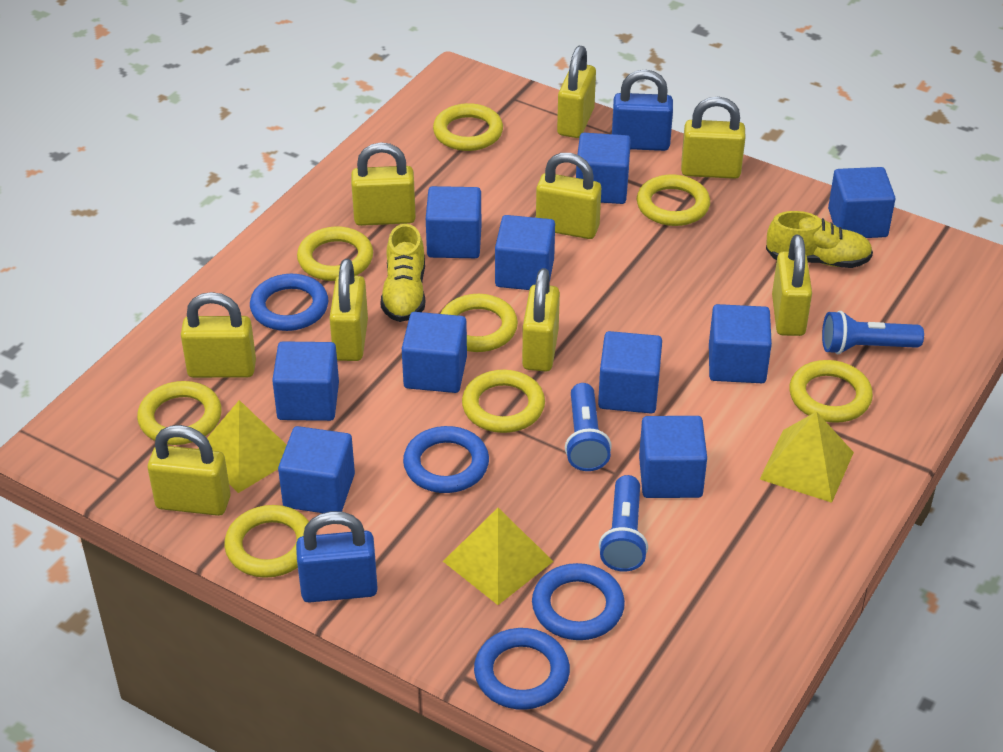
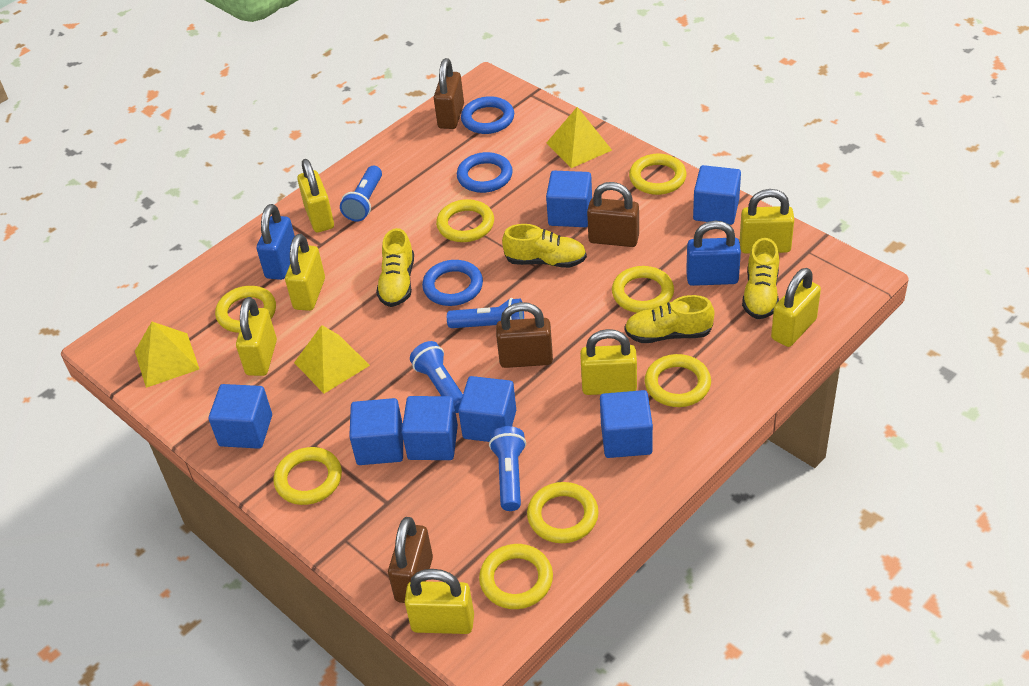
blue cube: 10 -> 7
blue flashlight: 3 -> 4
blue ring: 4 -> 3
brown padlock: 0 -> 4
yellow padlock: 9 -> 7
yellow shoe: 2 -> 4

